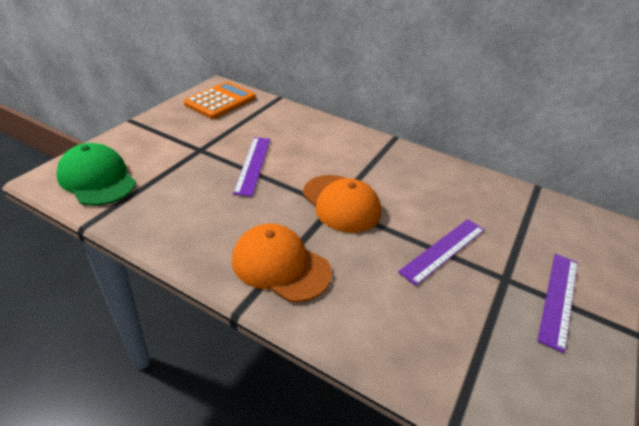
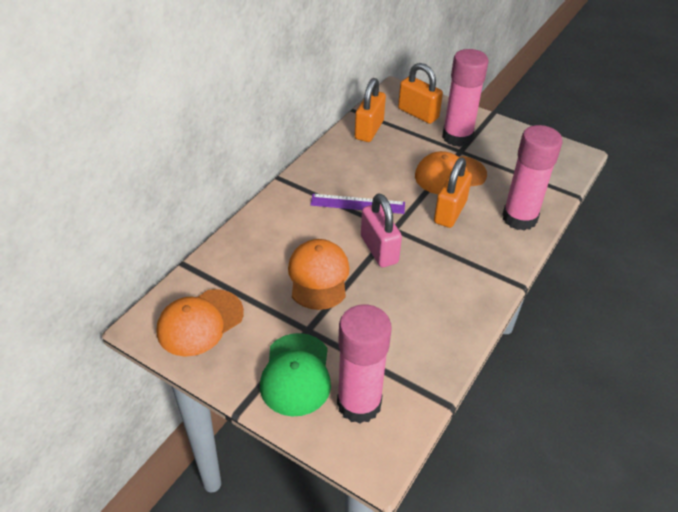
orange calculator: 1 -> 0
orange cap: 2 -> 3
orange padlock: 0 -> 3
pink glue stick: 0 -> 3
pink padlock: 0 -> 1
purple ruler: 3 -> 1

